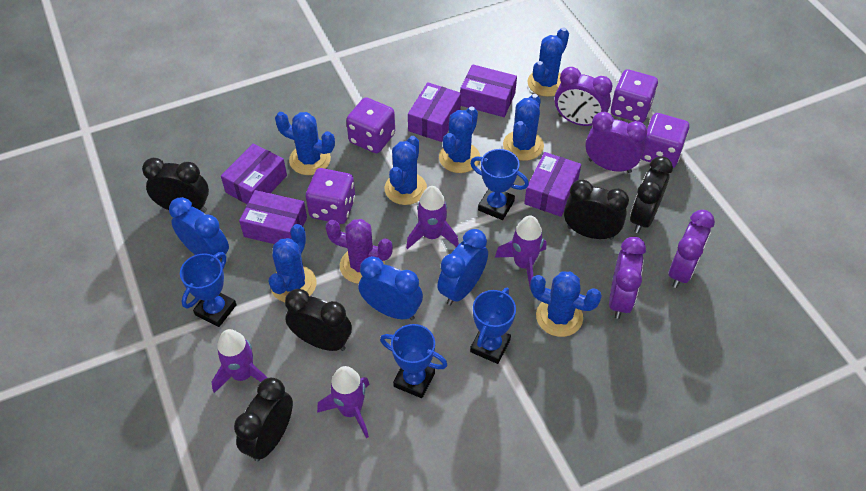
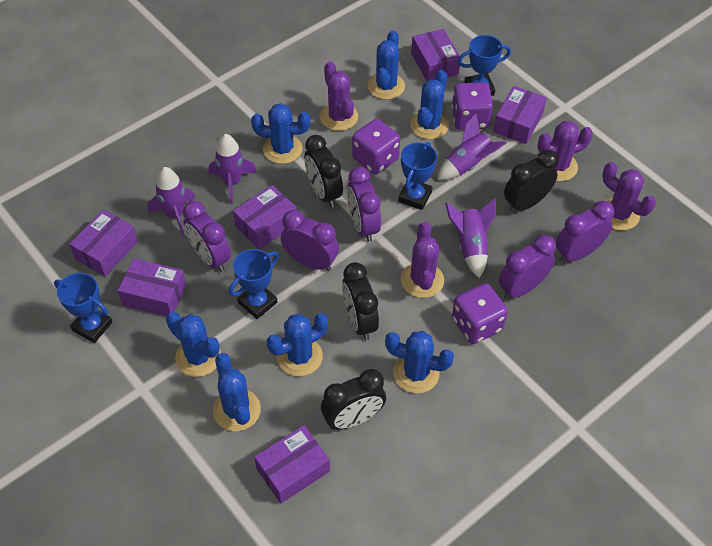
black clock: 5 -> 4
blue clock: 3 -> 0
purple box: 5 -> 6
purple cactus: 1 -> 4
purple clock: 4 -> 5
purple dice: 4 -> 3

